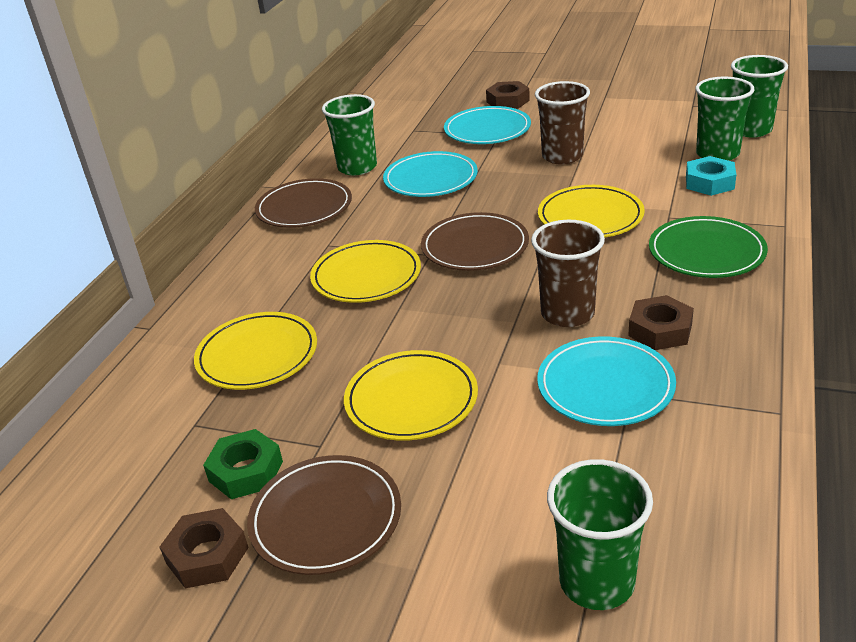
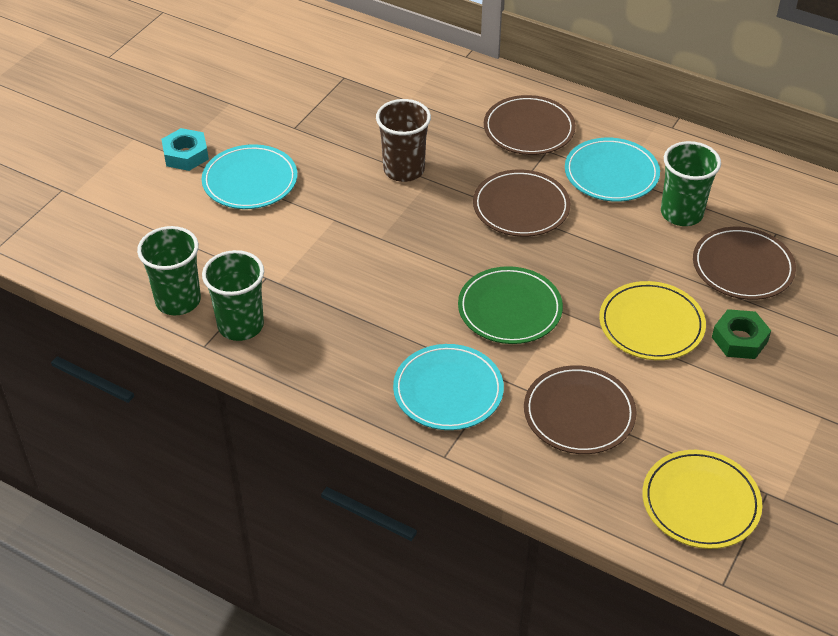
brown cup: 2 -> 1
brown nut: 3 -> 0
brown plate: 3 -> 4
green cup: 4 -> 3
yellow plate: 4 -> 2

